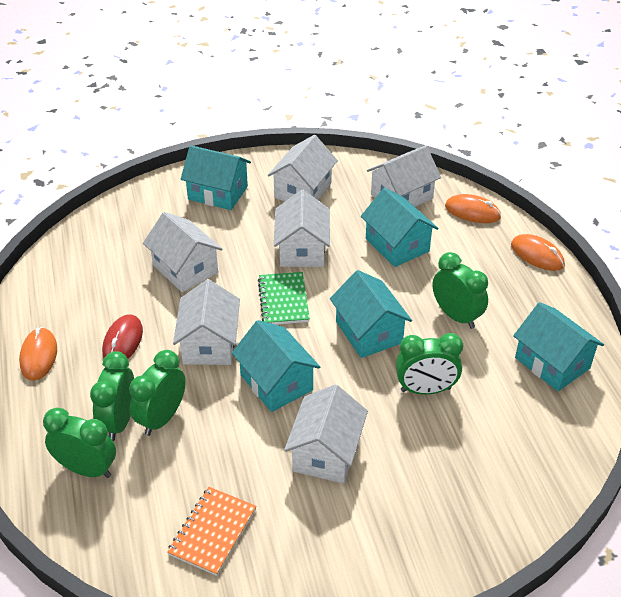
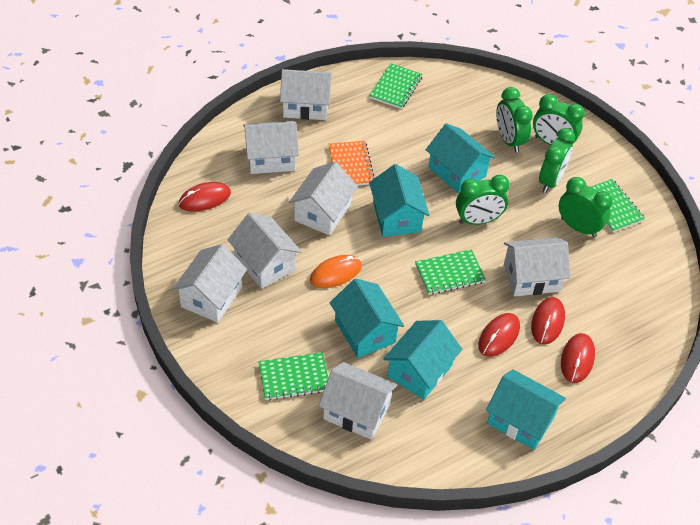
green notebook: 1 -> 4
orange mouse: 3 -> 1
red mouse: 1 -> 4
white house: 6 -> 7

